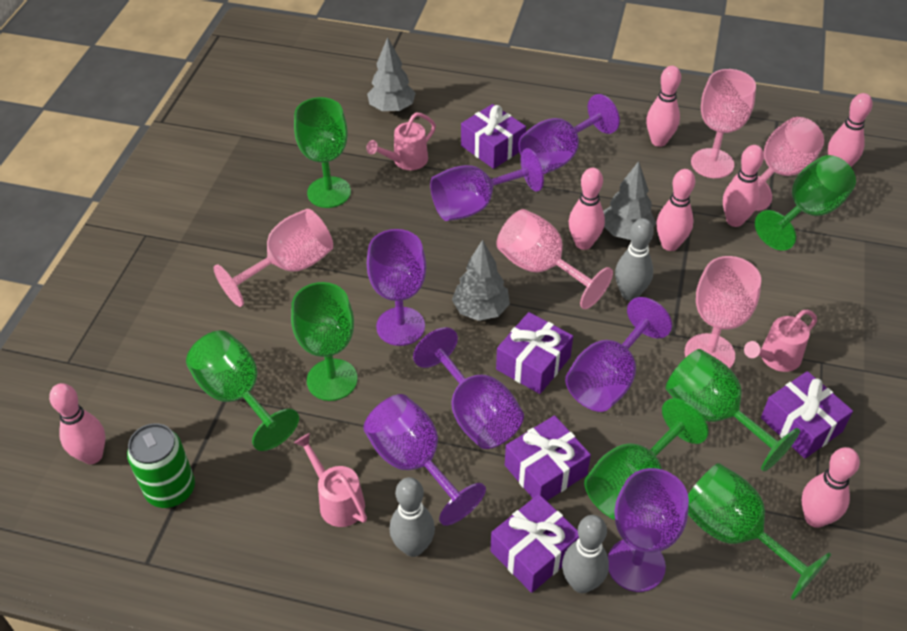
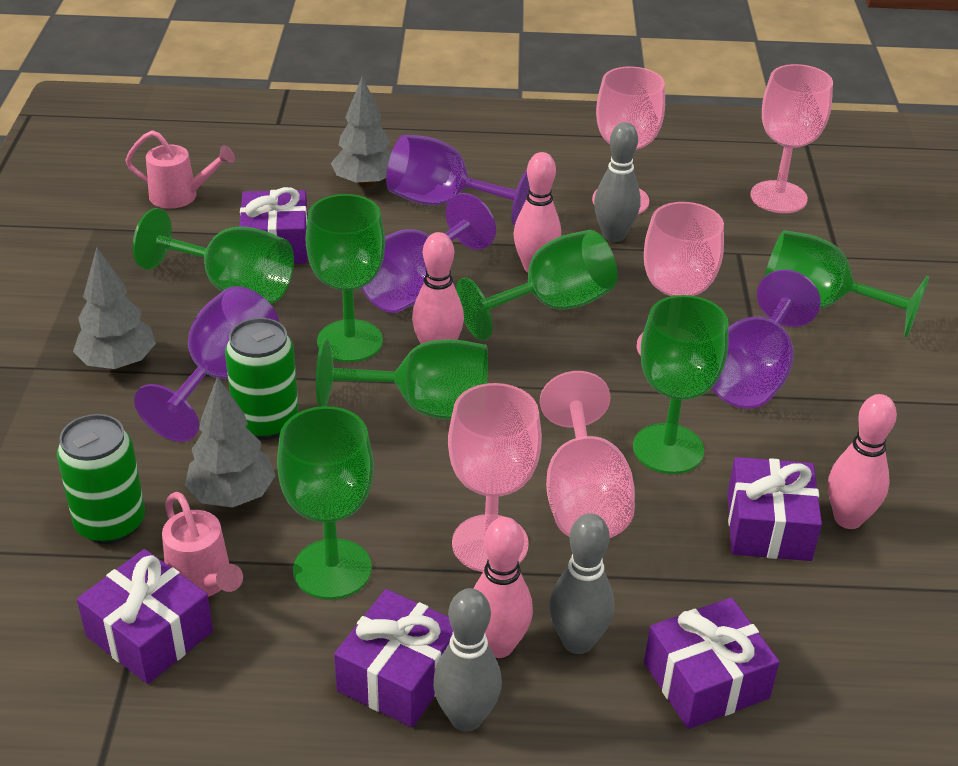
green can: 1 -> 2
pink bowling pin: 7 -> 4
pink watering can: 3 -> 2
purple goblet: 7 -> 4

